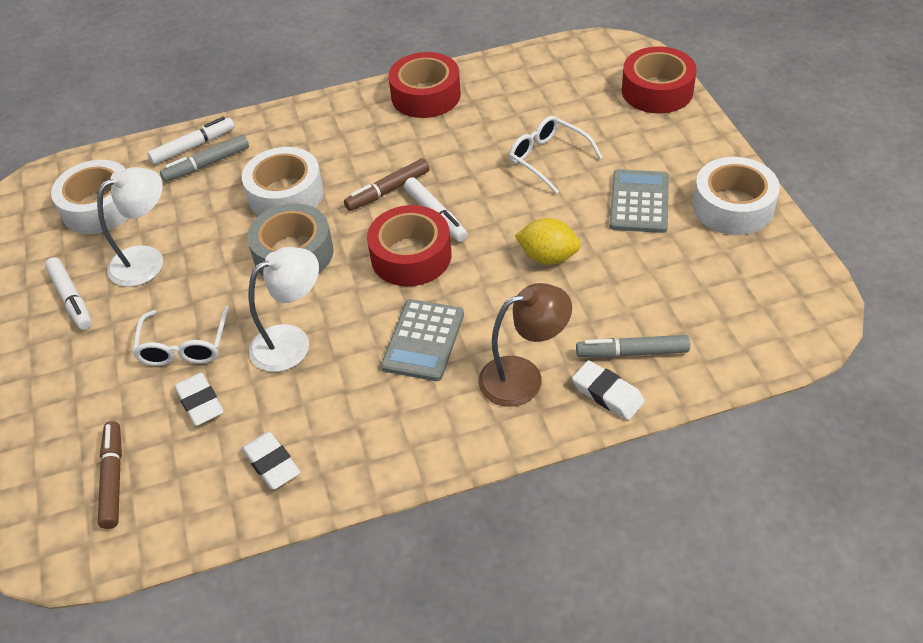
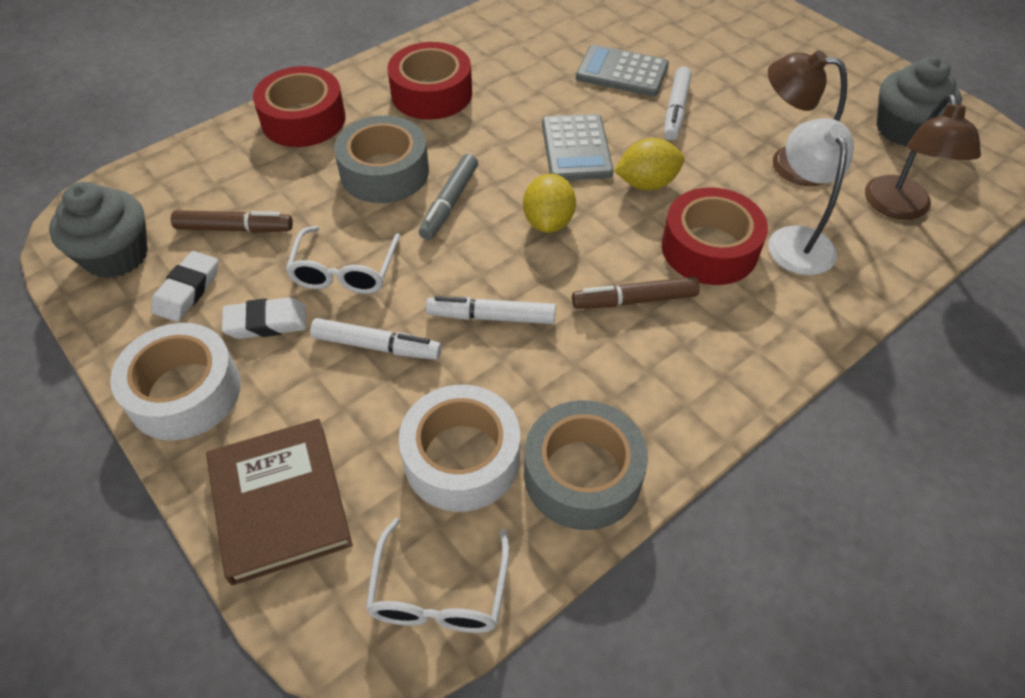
brown book: 0 -> 1
brown lamp: 1 -> 2
grey cupcake: 0 -> 2
grey marker: 2 -> 1
grey tape: 1 -> 2
white eraser: 3 -> 2
white lamp: 2 -> 1
white tape: 3 -> 2
yellow lemon: 1 -> 2

